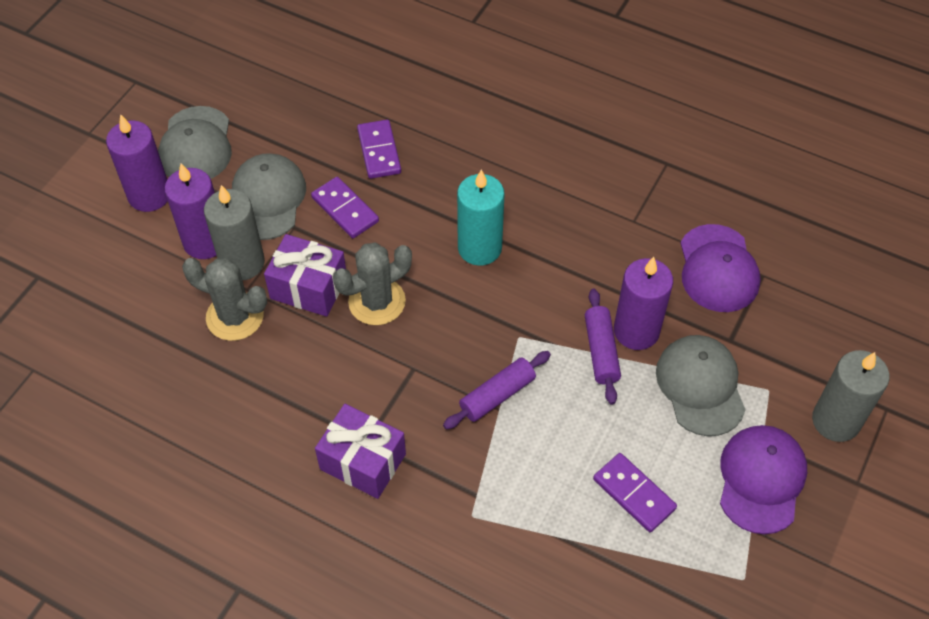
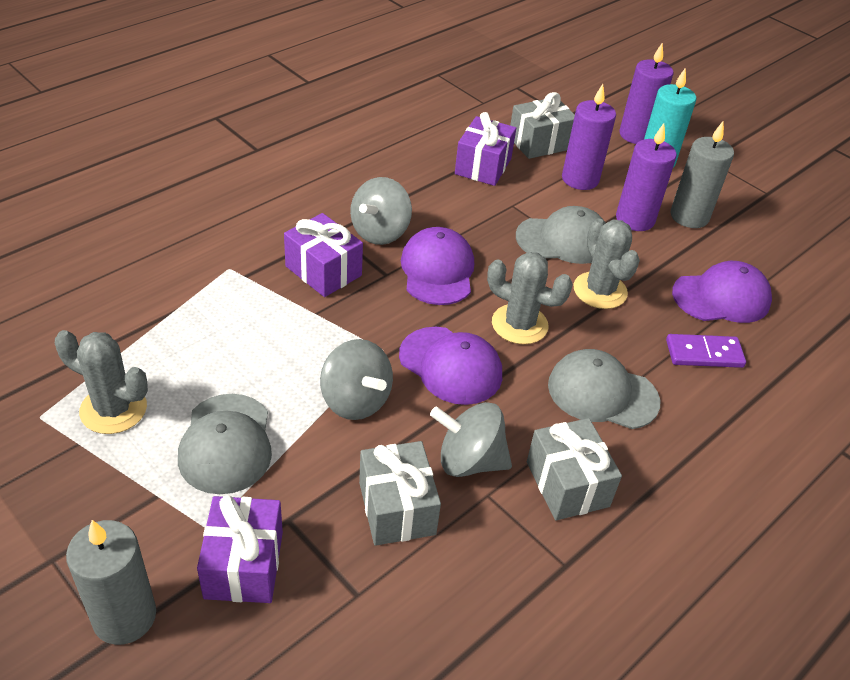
grey cactus: 2 -> 3
grey gift: 0 -> 3
grey spinning top: 0 -> 3
purple cap: 2 -> 3
purple domino: 3 -> 1
purple gift: 2 -> 3
purple rolling pin: 2 -> 0

